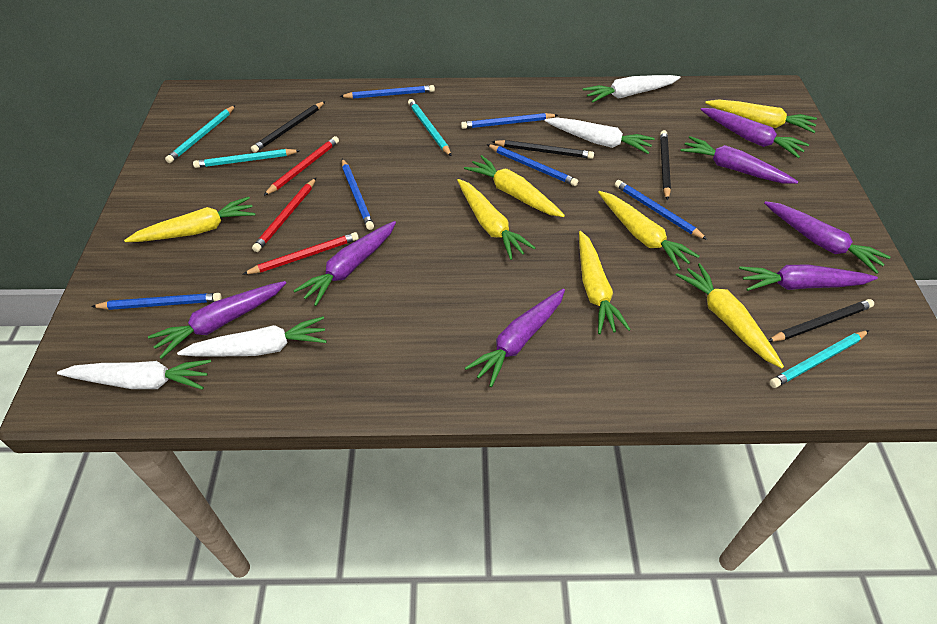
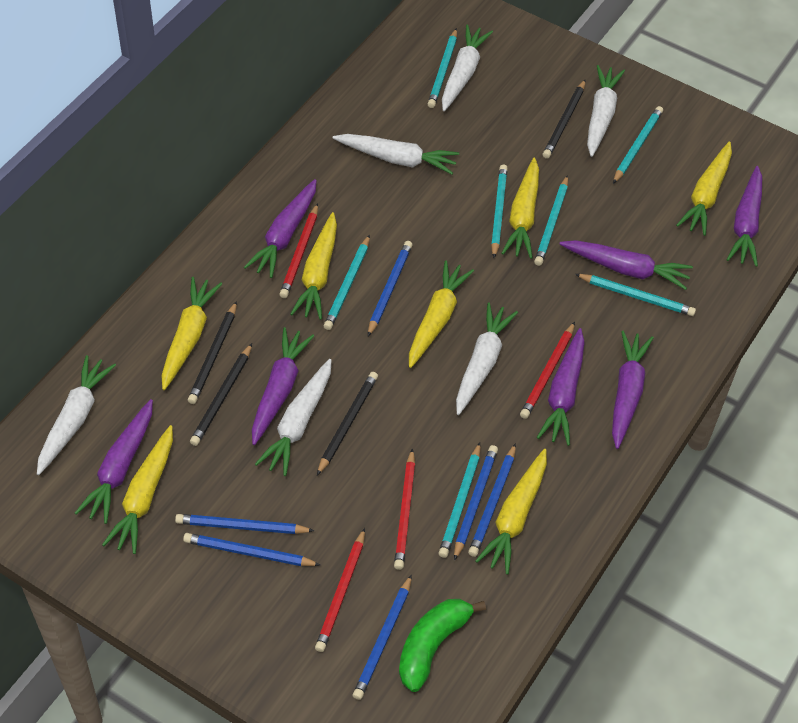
green banana: 0 -> 1
red pencil: 3 -> 4
turquoise pencil: 4 -> 7
white carrot: 4 -> 6

